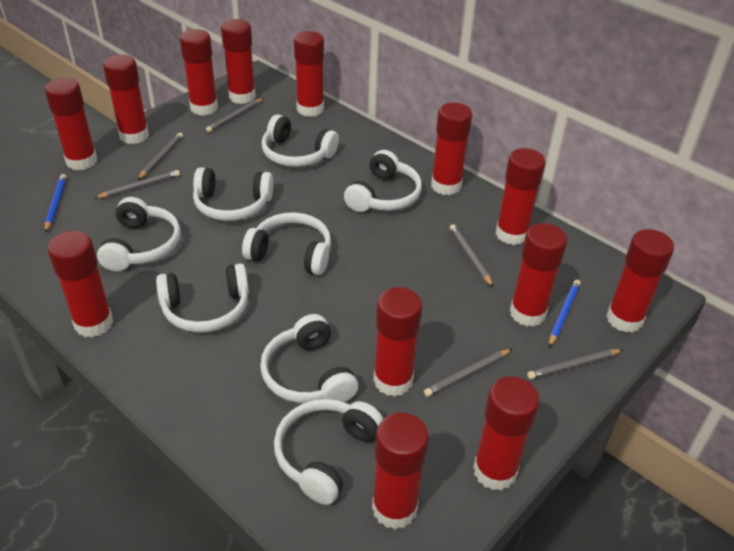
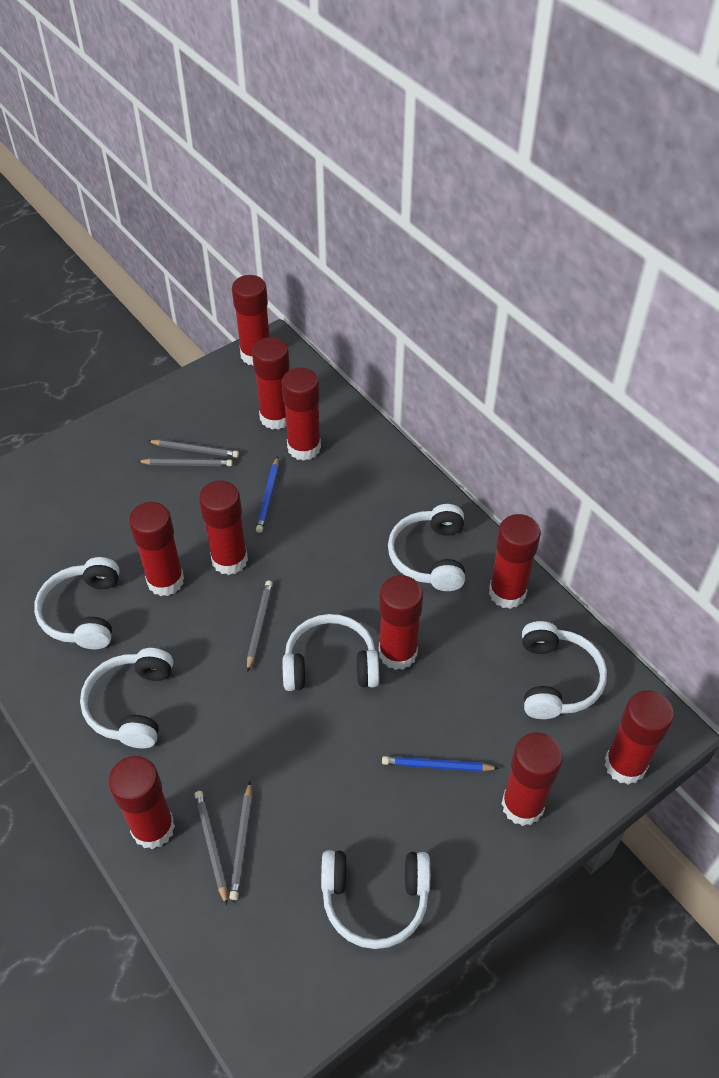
grey pencil: 6 -> 5
red glue stick: 13 -> 10
white headphones: 8 -> 6

